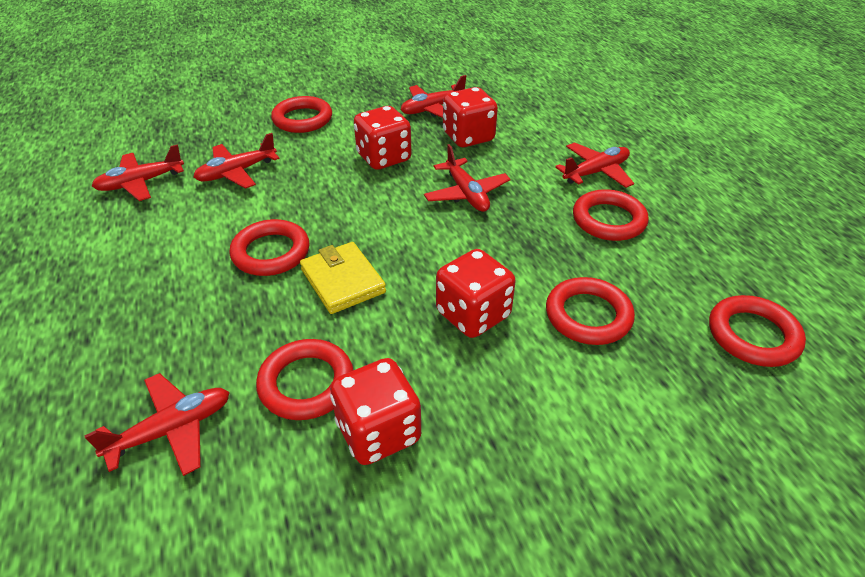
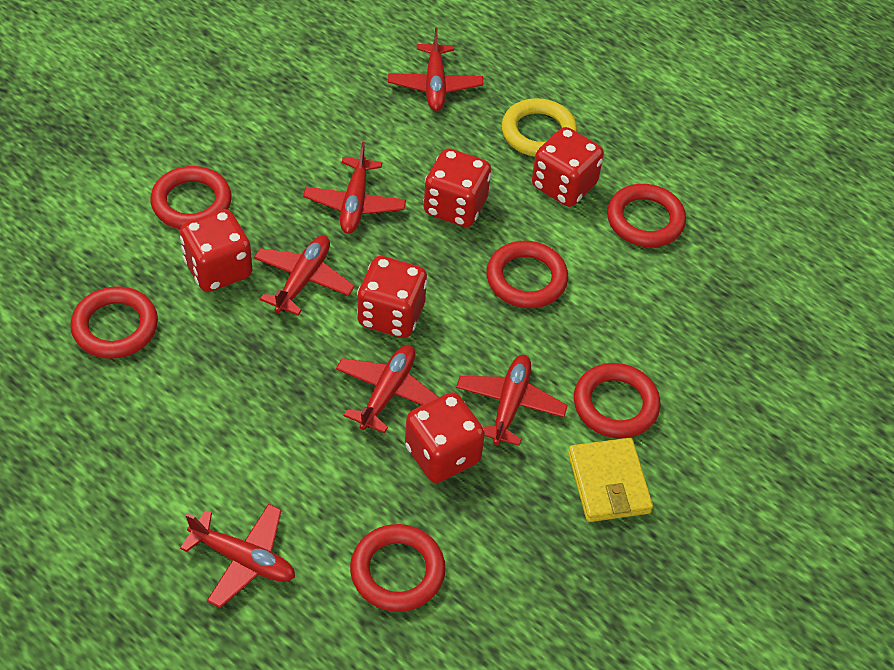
red dice: 4 -> 5
yellow ring: 0 -> 1

